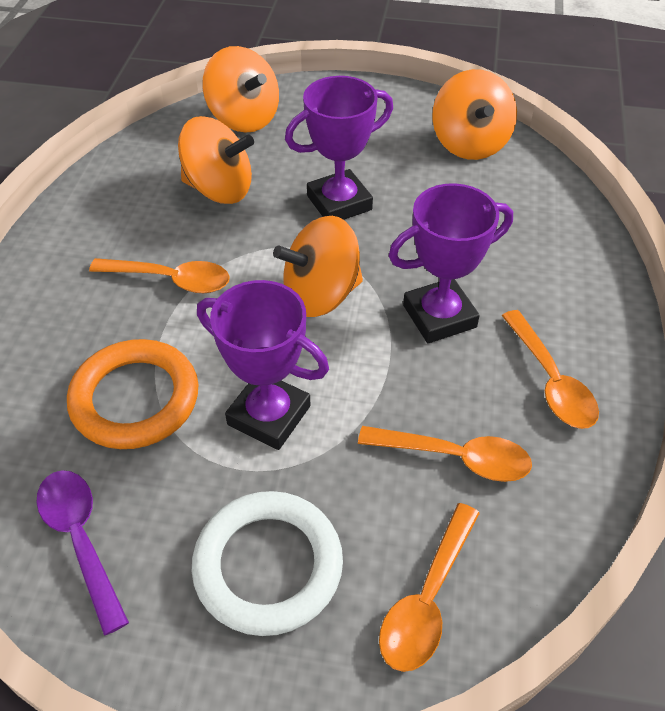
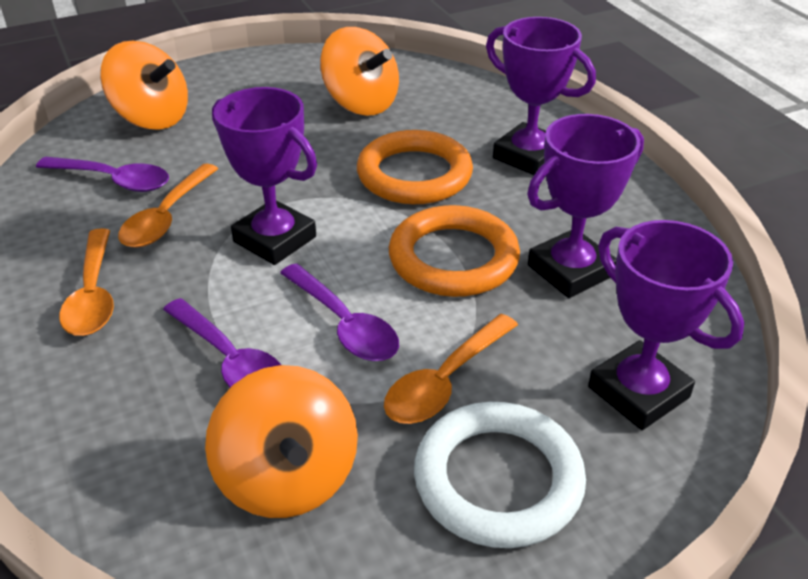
orange ring: 1 -> 2
orange spinning top: 4 -> 3
orange spoon: 4 -> 3
purple spoon: 1 -> 3
purple trophy: 3 -> 4

